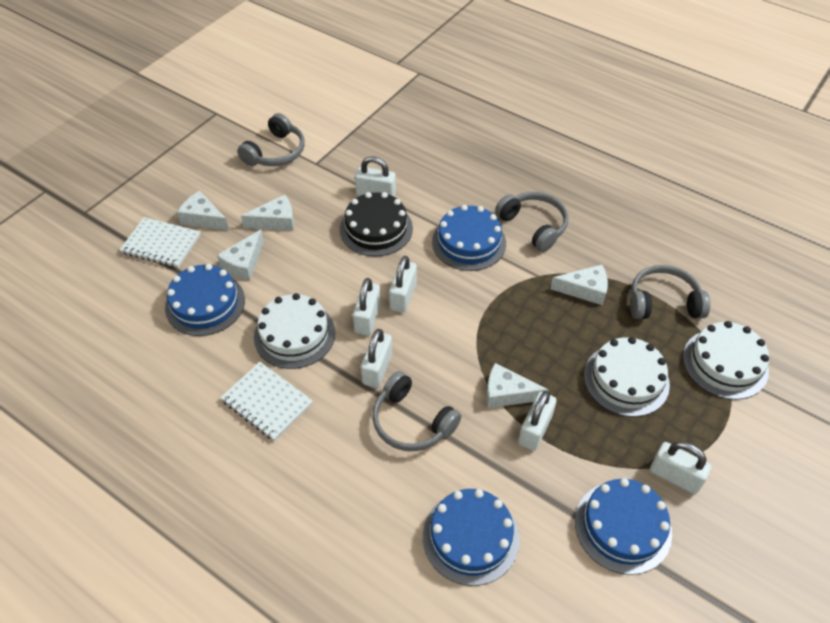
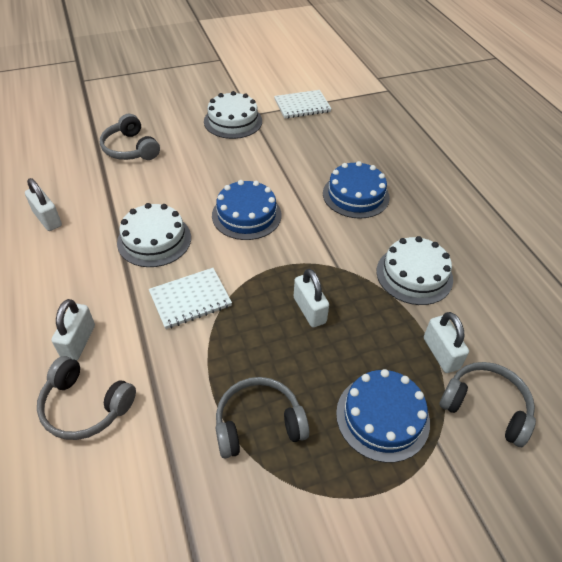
black cake: 1 -> 0
blue cake: 4 -> 3
white cheese: 5 -> 0
white padlock: 6 -> 4

